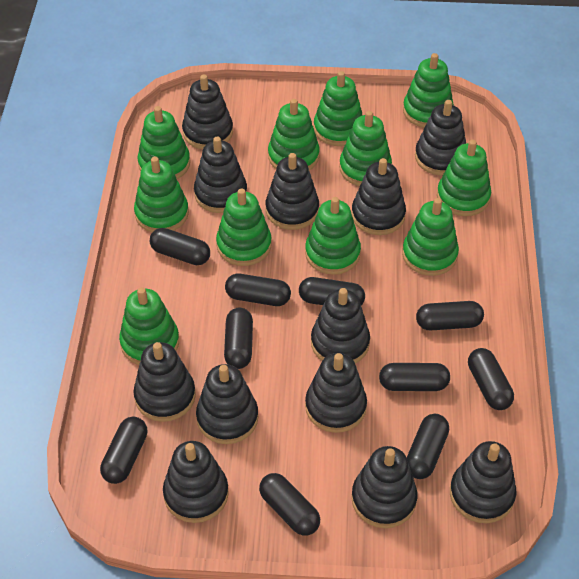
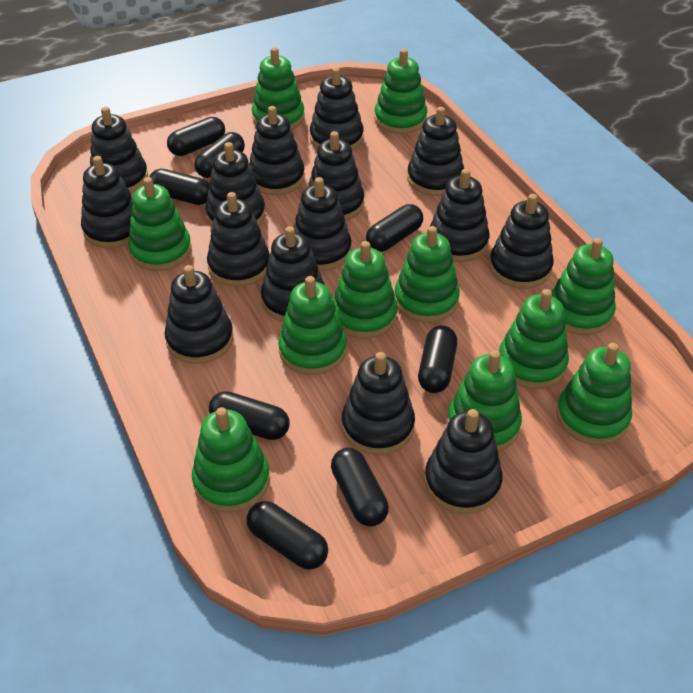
black capsule: 10 -> 8
black stacking toy: 12 -> 15

